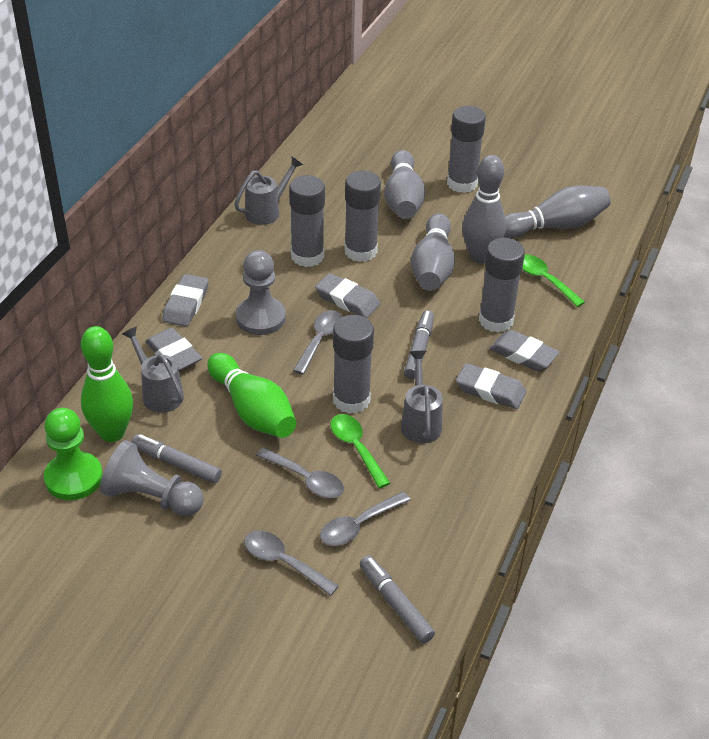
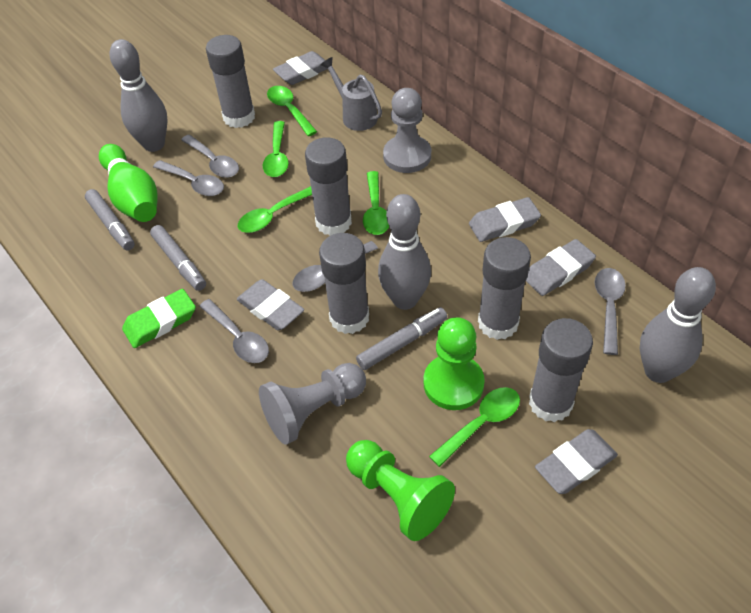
green bowling pin: 2 -> 1
green eraser: 0 -> 1
green pawn: 1 -> 2
green spoon: 2 -> 5
grey bowling pin: 4 -> 3
grey spoon: 4 -> 5
grey watering can: 3 -> 1

